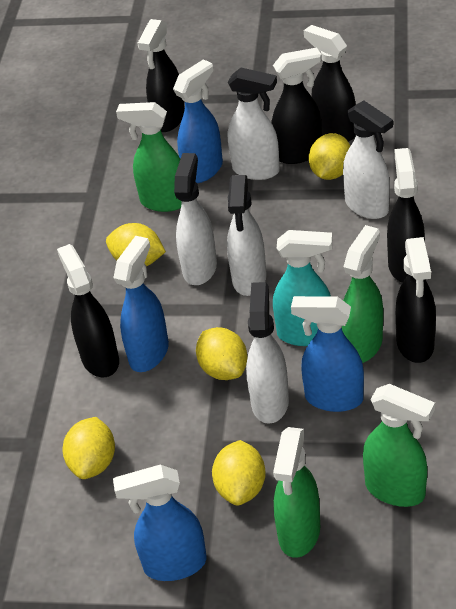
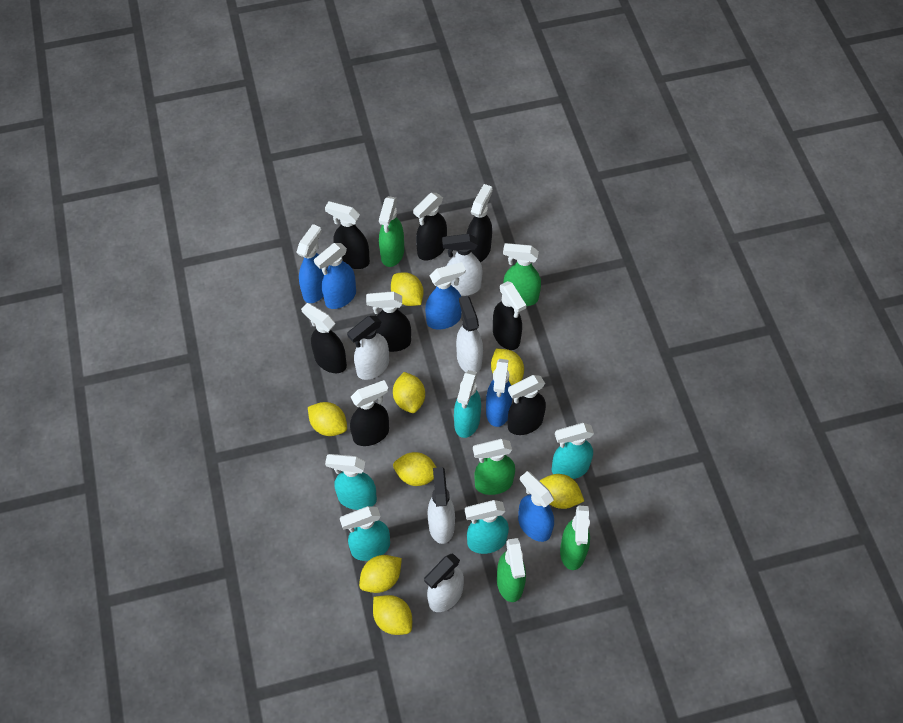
black spray bottle: 6 -> 8
blue spray bottle: 4 -> 5
green spray bottle: 4 -> 5
turquoise spray bottle: 1 -> 5
yellow lemon: 5 -> 8

